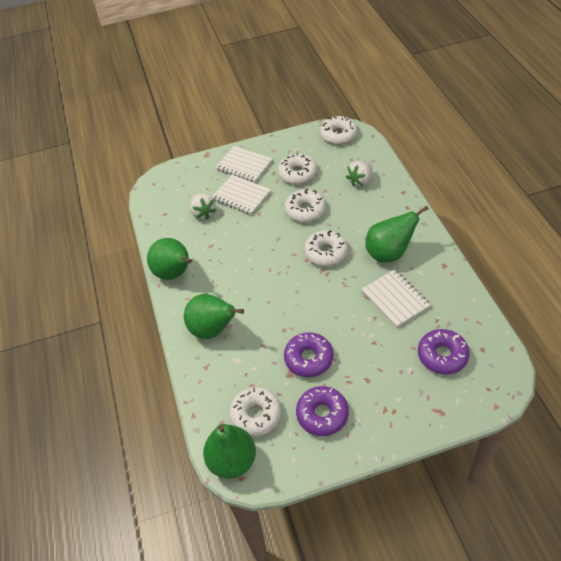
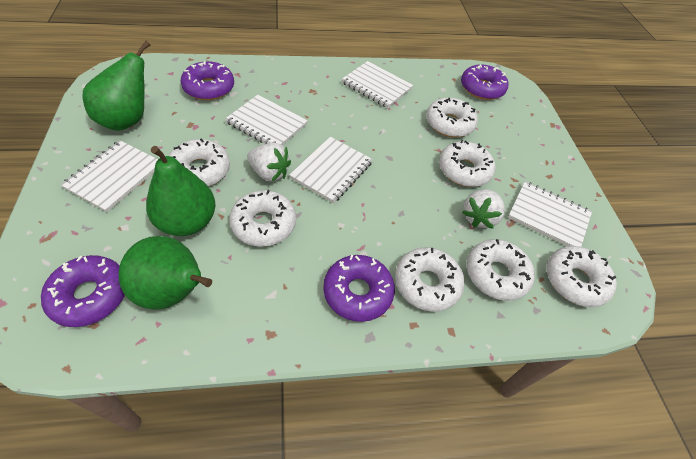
green pear: 4 -> 3
purple donut: 3 -> 4
white donut: 5 -> 7
white notebook: 3 -> 5

